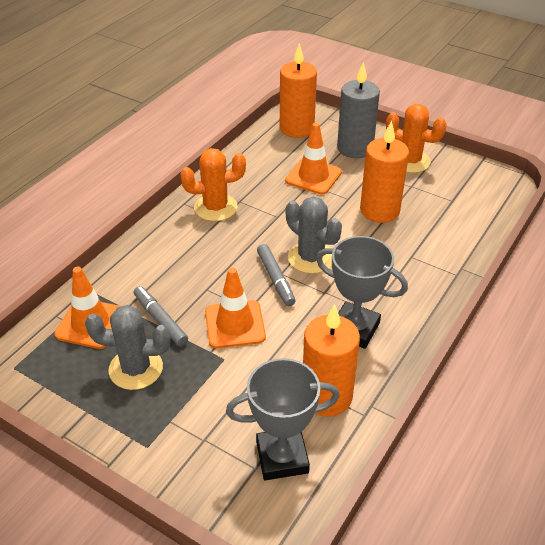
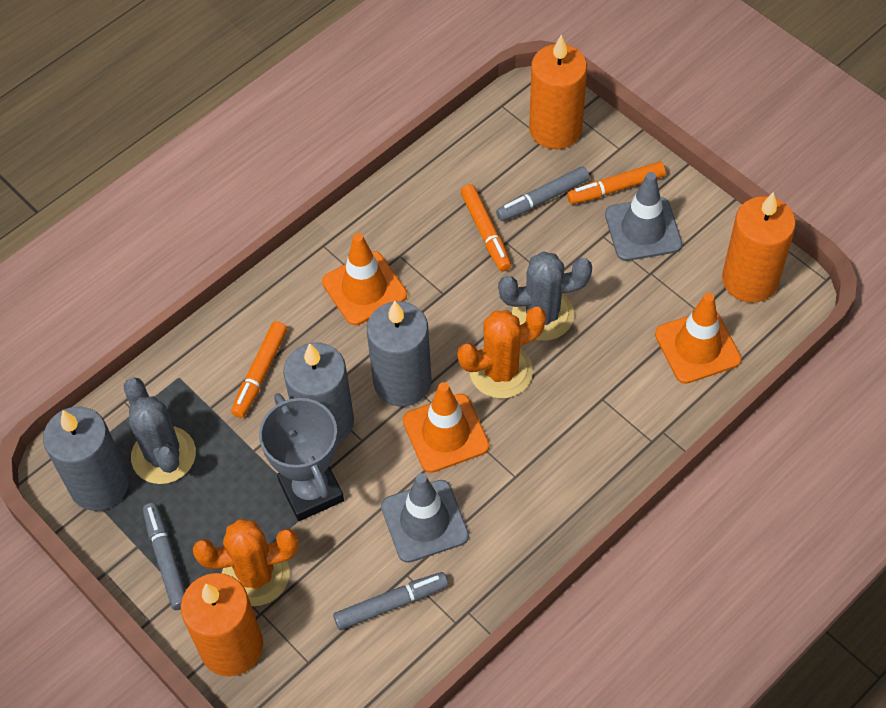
grey candle: 1 -> 3
grey marker: 2 -> 3
grey traffic cone: 0 -> 2
grey trophy: 2 -> 1
orange marker: 0 -> 3

